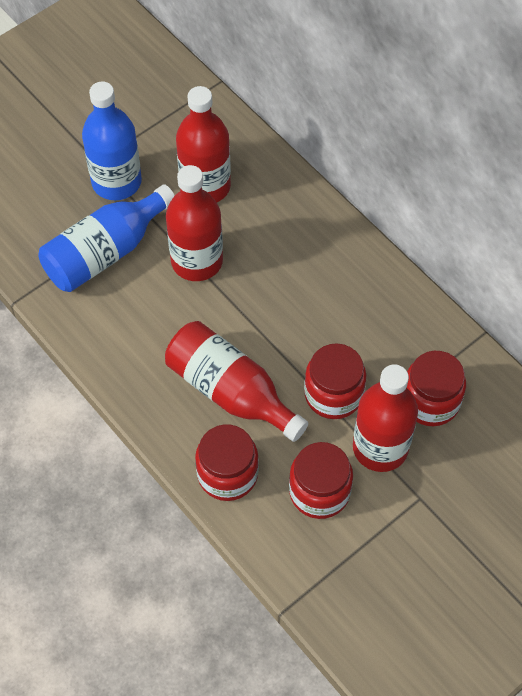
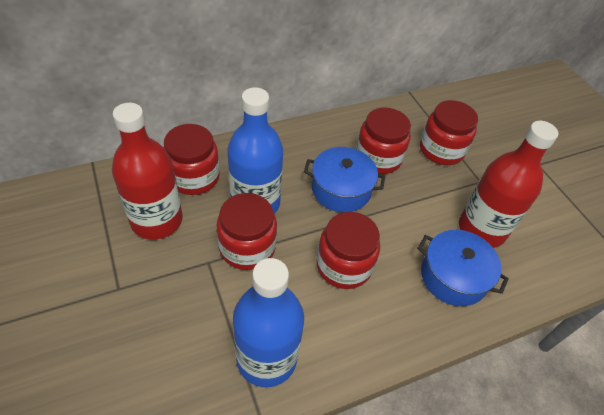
blue pot: 0 -> 2
red bottle: 4 -> 2
red jar: 4 -> 5

